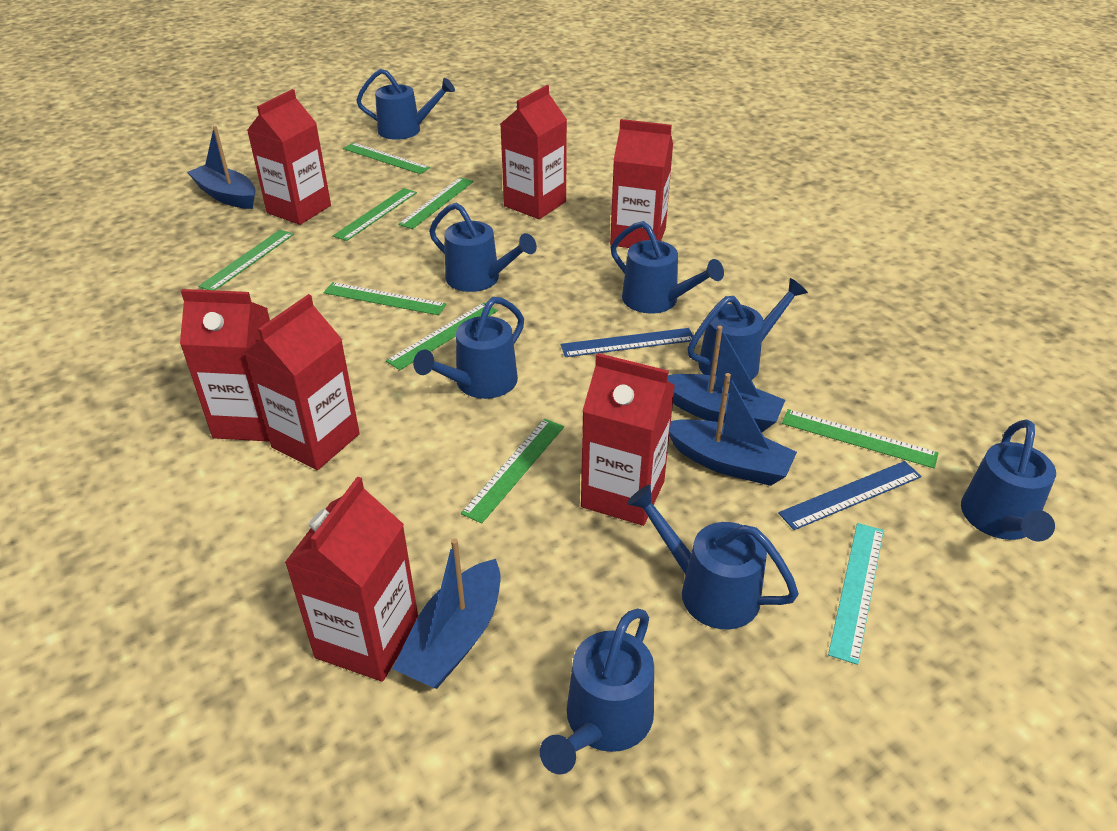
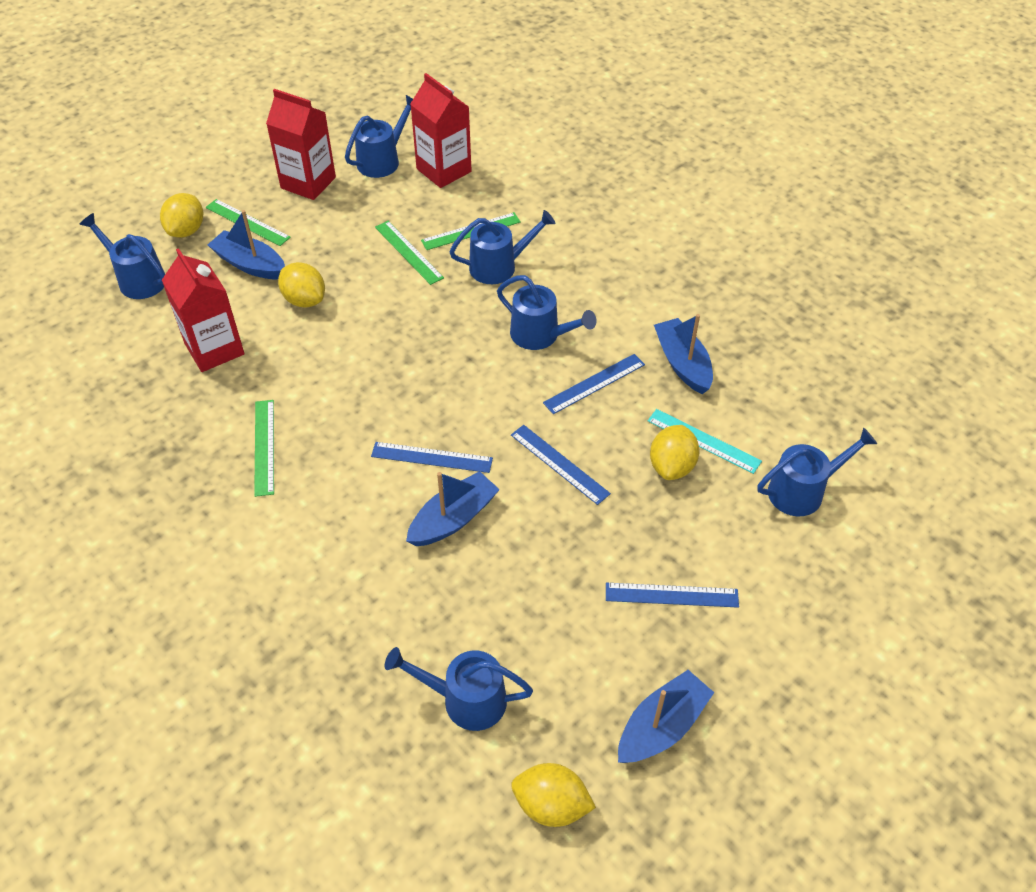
blue ruler: 2 -> 4
blue watering can: 8 -> 6
green ruler: 8 -> 4
red carton: 7 -> 3
yellow lemon: 0 -> 4

